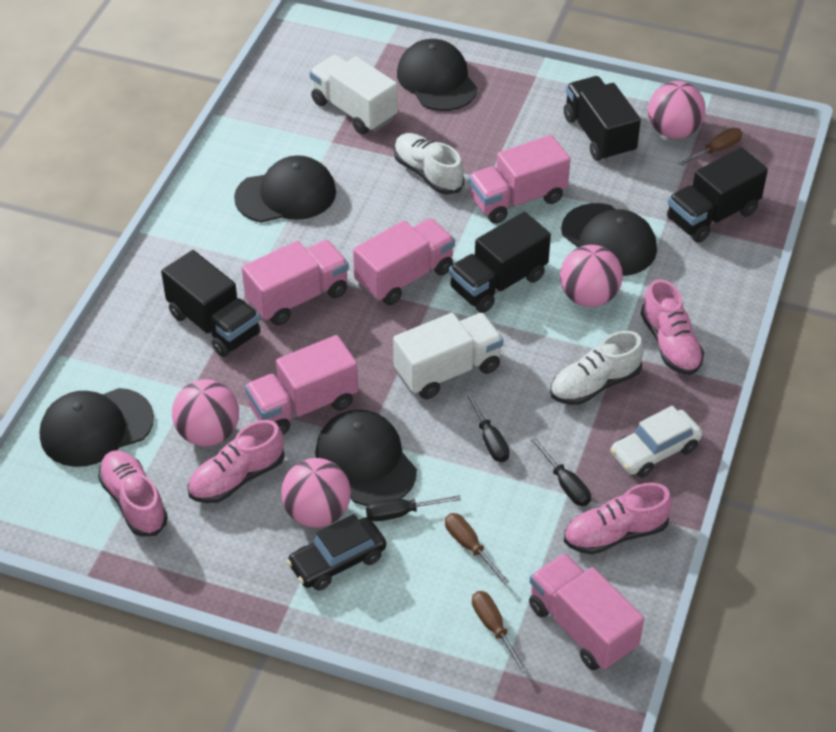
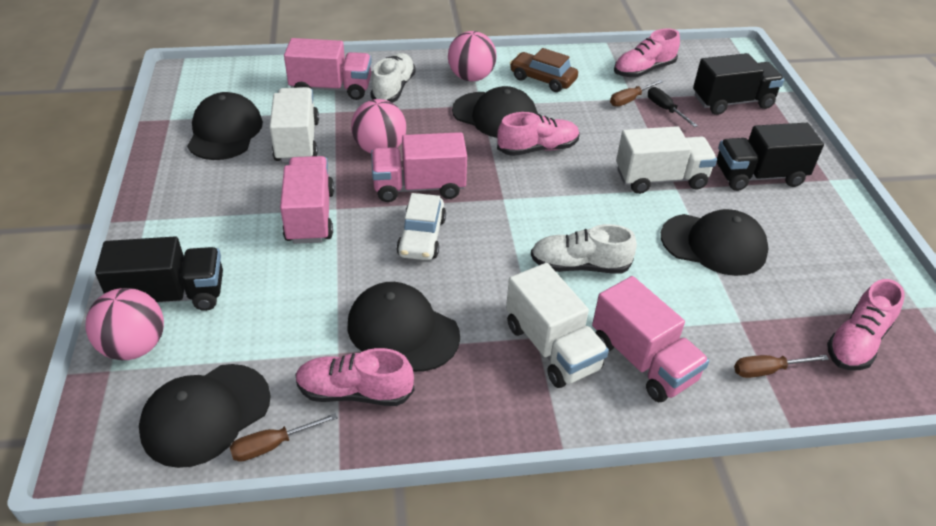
black car: 1 -> 0
black screwdriver: 3 -> 1
black truck: 4 -> 3
brown car: 0 -> 1
pink ball: 4 -> 3
pink truck: 5 -> 4
white truck: 2 -> 3

